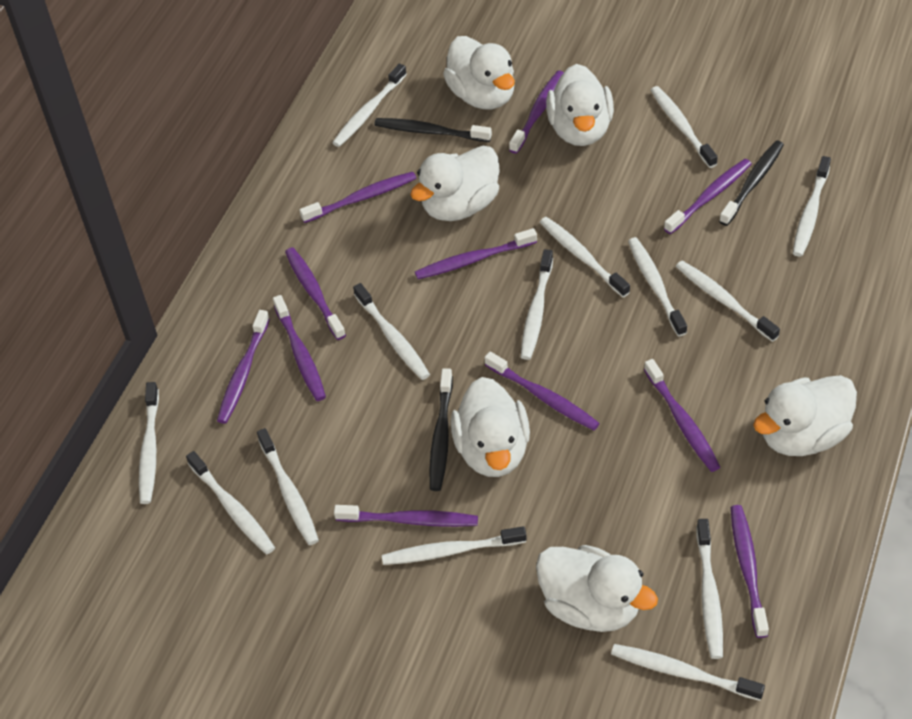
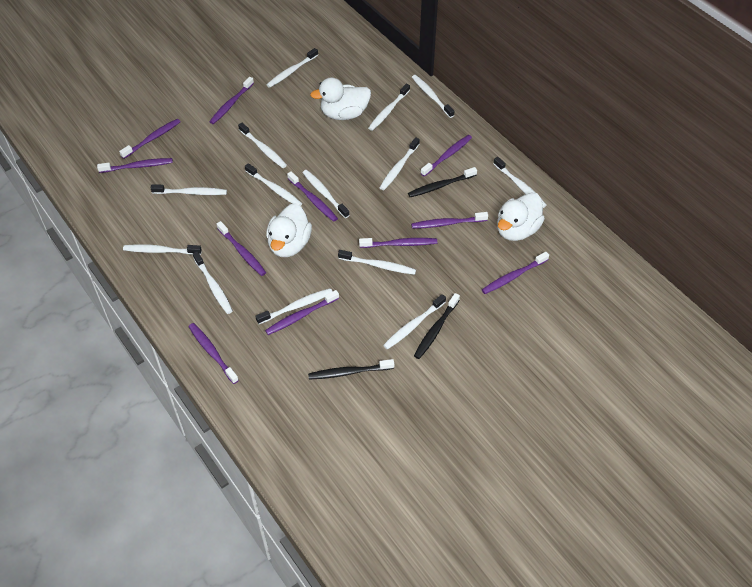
white duck: 6 -> 3

